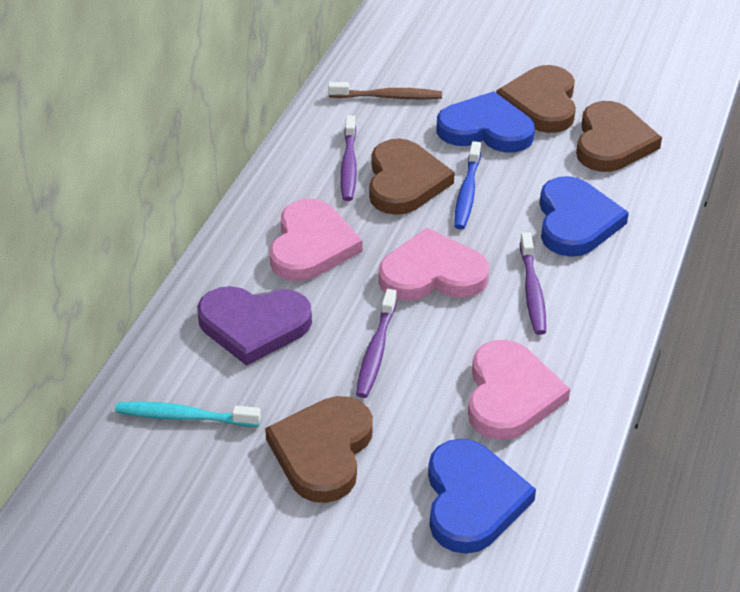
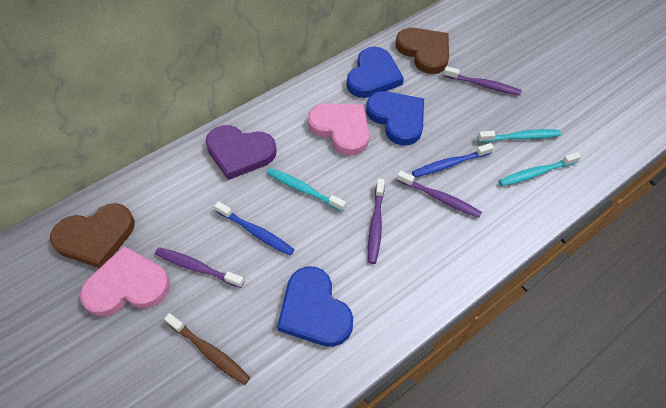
blue toothbrush: 1 -> 2
brown heart: 4 -> 2
pink heart: 3 -> 2
purple toothbrush: 3 -> 4
turquoise toothbrush: 1 -> 3

